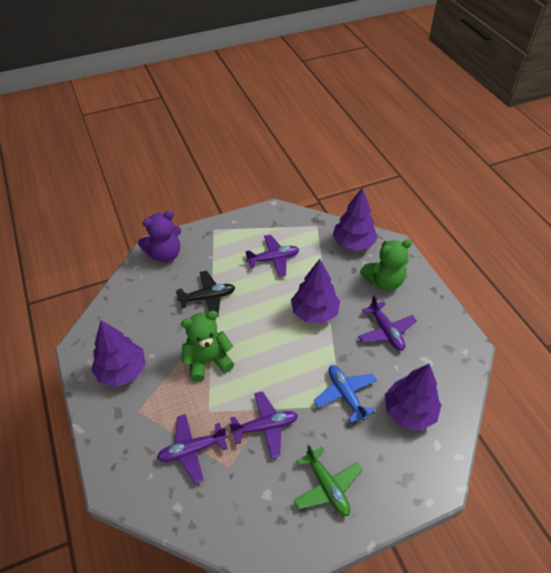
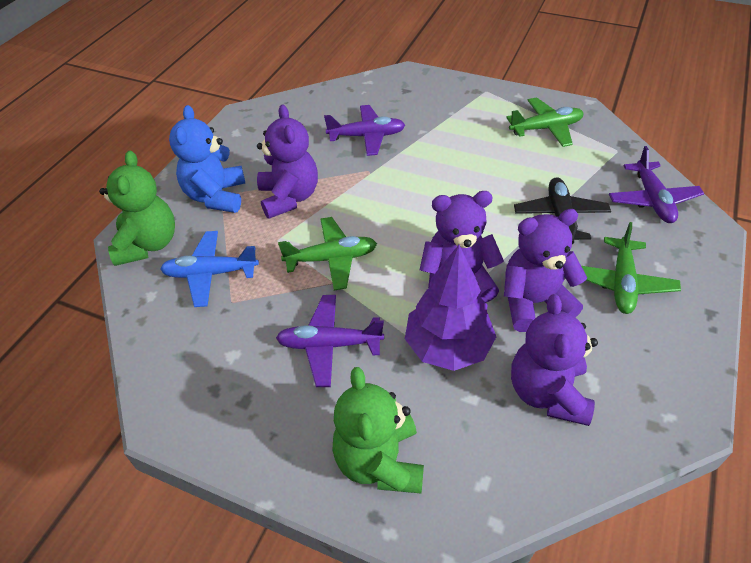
blue teddy bear: 0 -> 1
green plane: 1 -> 3
purple plane: 4 -> 3
purple teddy bear: 1 -> 4
purple tree: 4 -> 1

